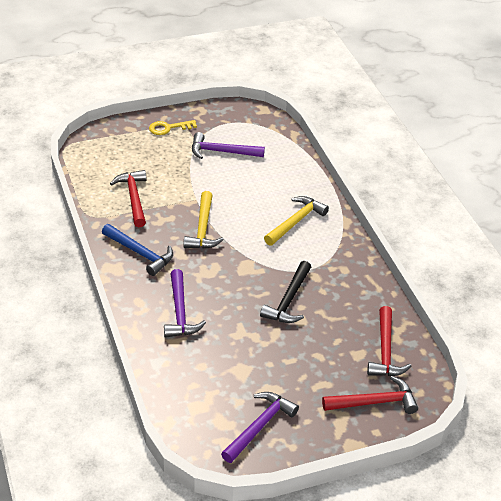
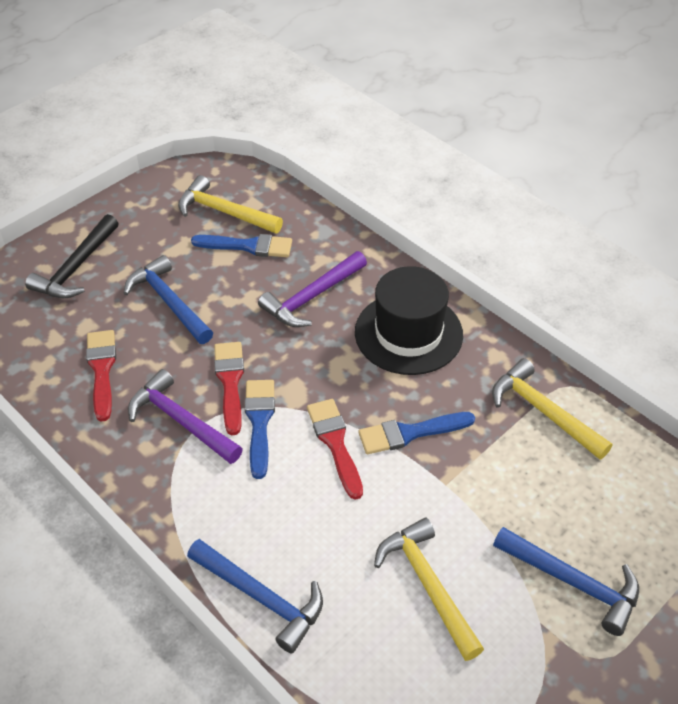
black hat: 0 -> 1
blue brush: 0 -> 3
blue hammer: 1 -> 3
purple hammer: 3 -> 2
red brush: 0 -> 3
red hammer: 3 -> 0
yellow hammer: 2 -> 3
yellow key: 1 -> 0

